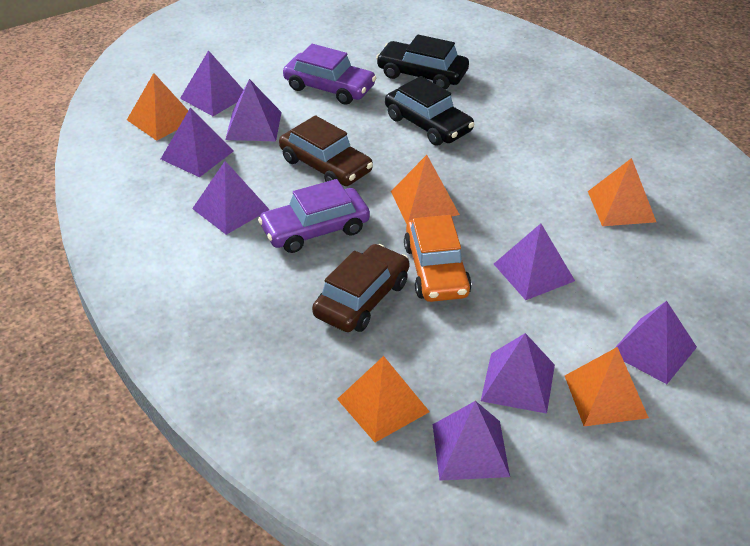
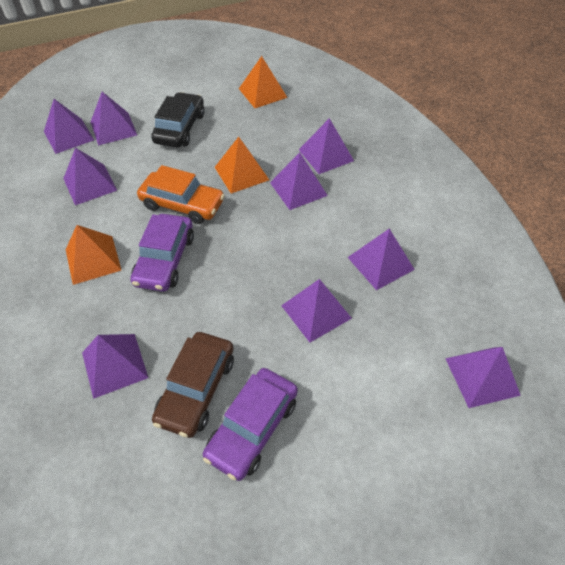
black car: 2 -> 1
brown car: 2 -> 1
orange pyramid: 5 -> 3
purple pyramid: 8 -> 9

